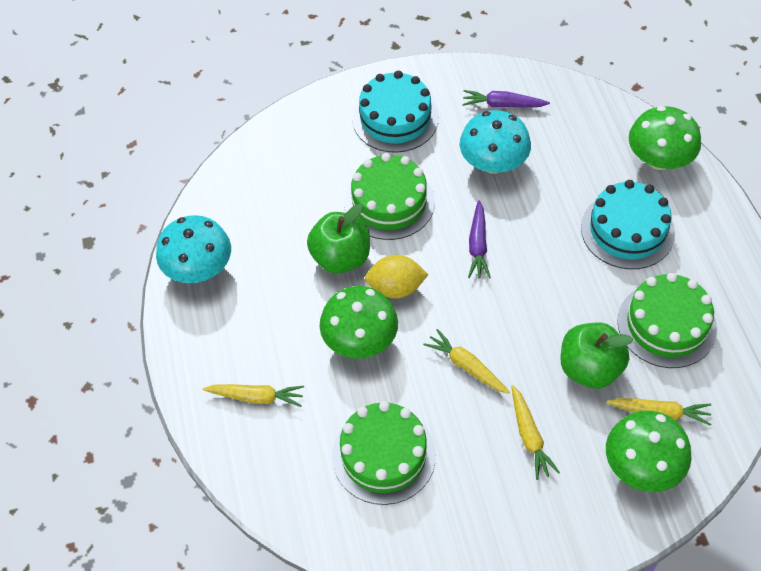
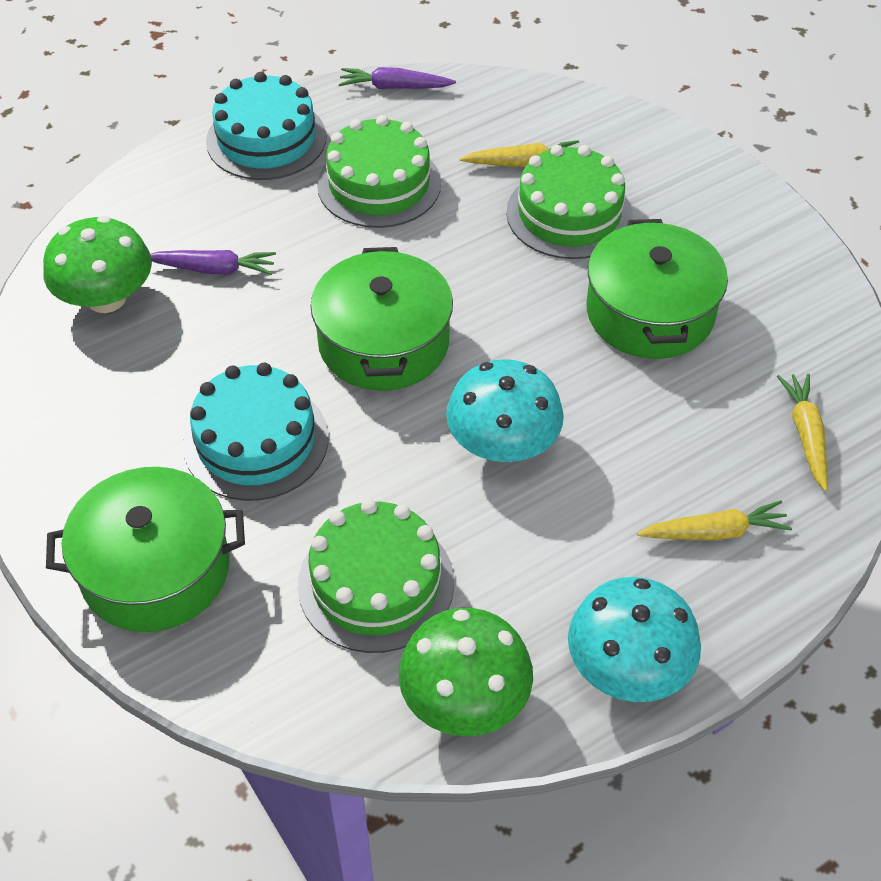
green apple: 2 -> 0
green mushroom: 3 -> 2
green pot: 0 -> 3
yellow carrot: 4 -> 3
yellow lemon: 1 -> 0

